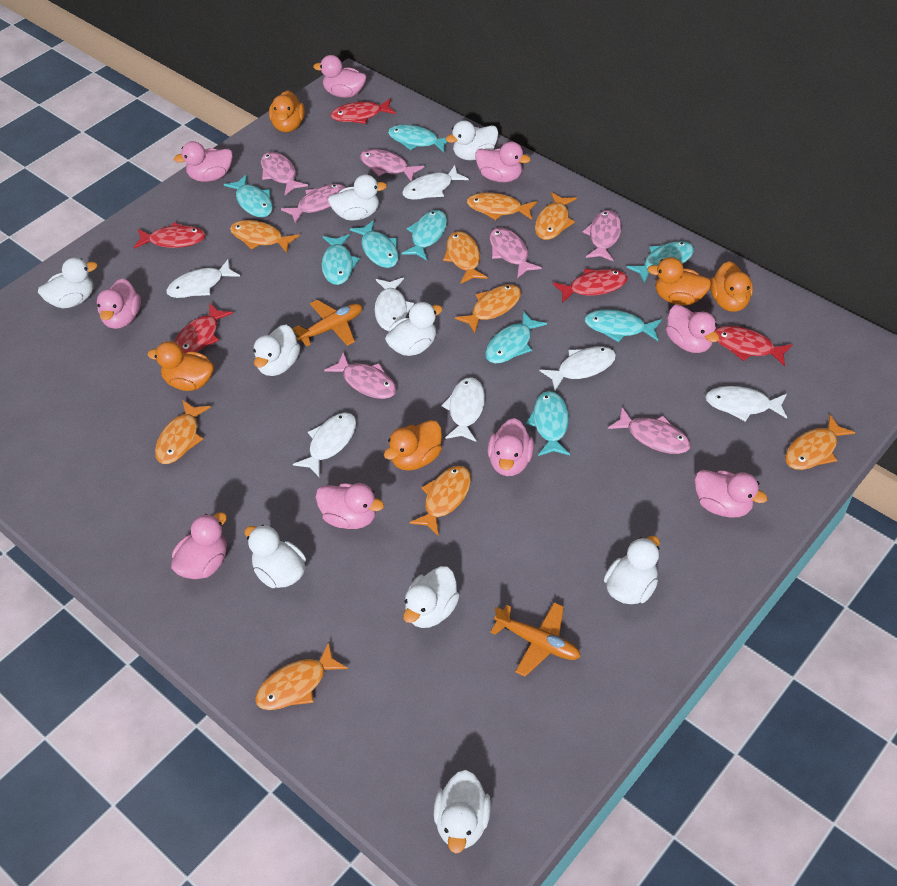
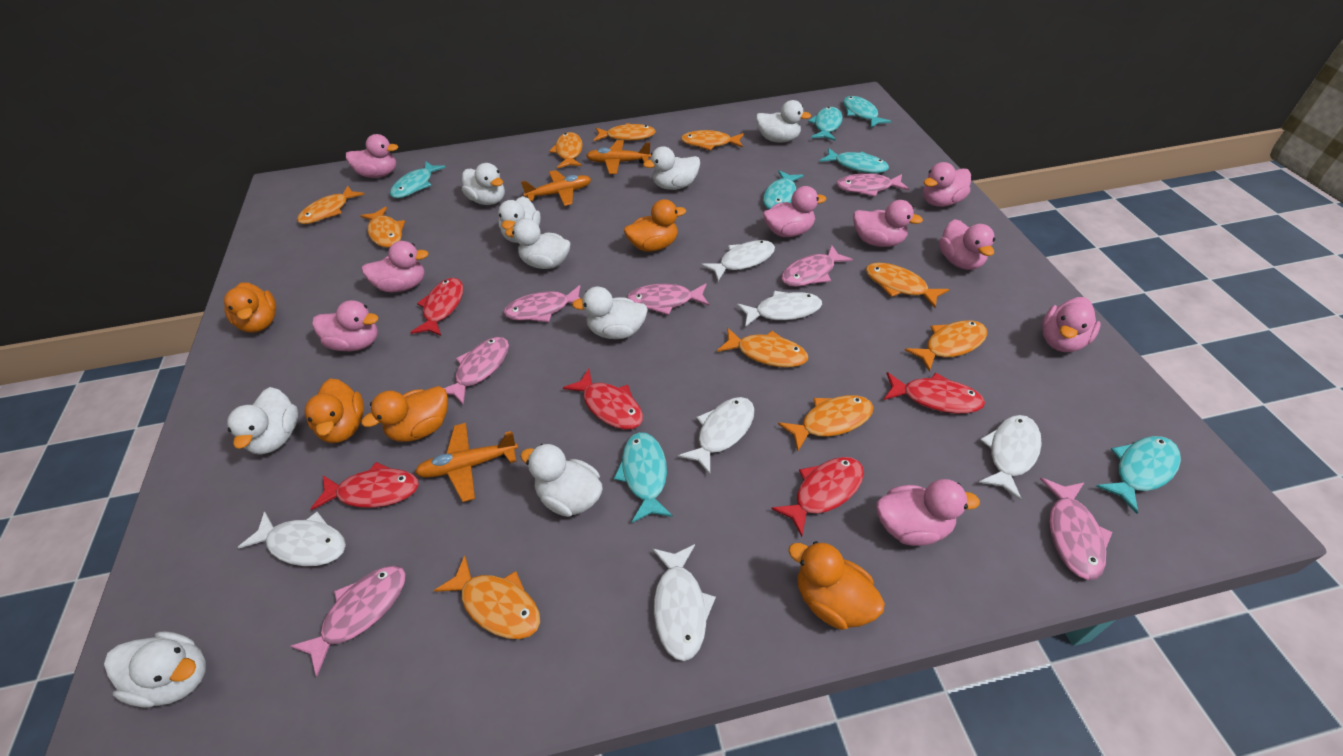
orange fish: 9 -> 10
orange plane: 2 -> 3
turquoise fish: 9 -> 7
white fish: 7 -> 6

